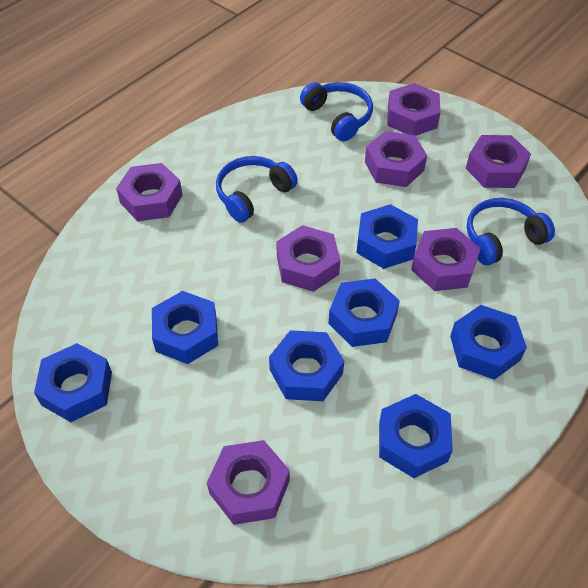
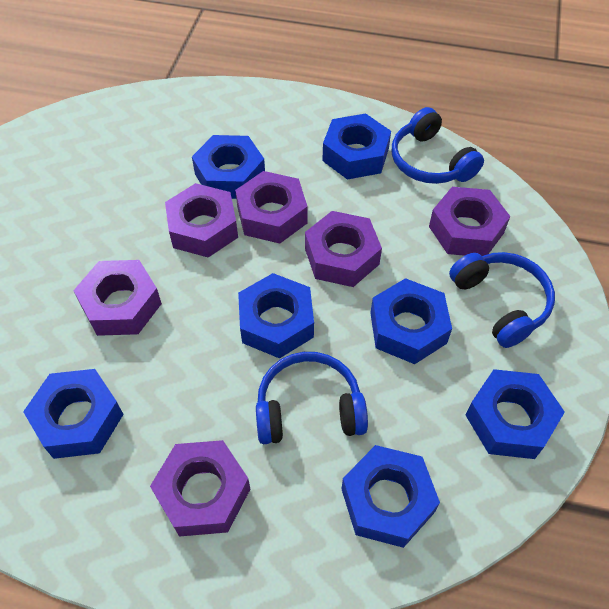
purple nut: 7 -> 6

